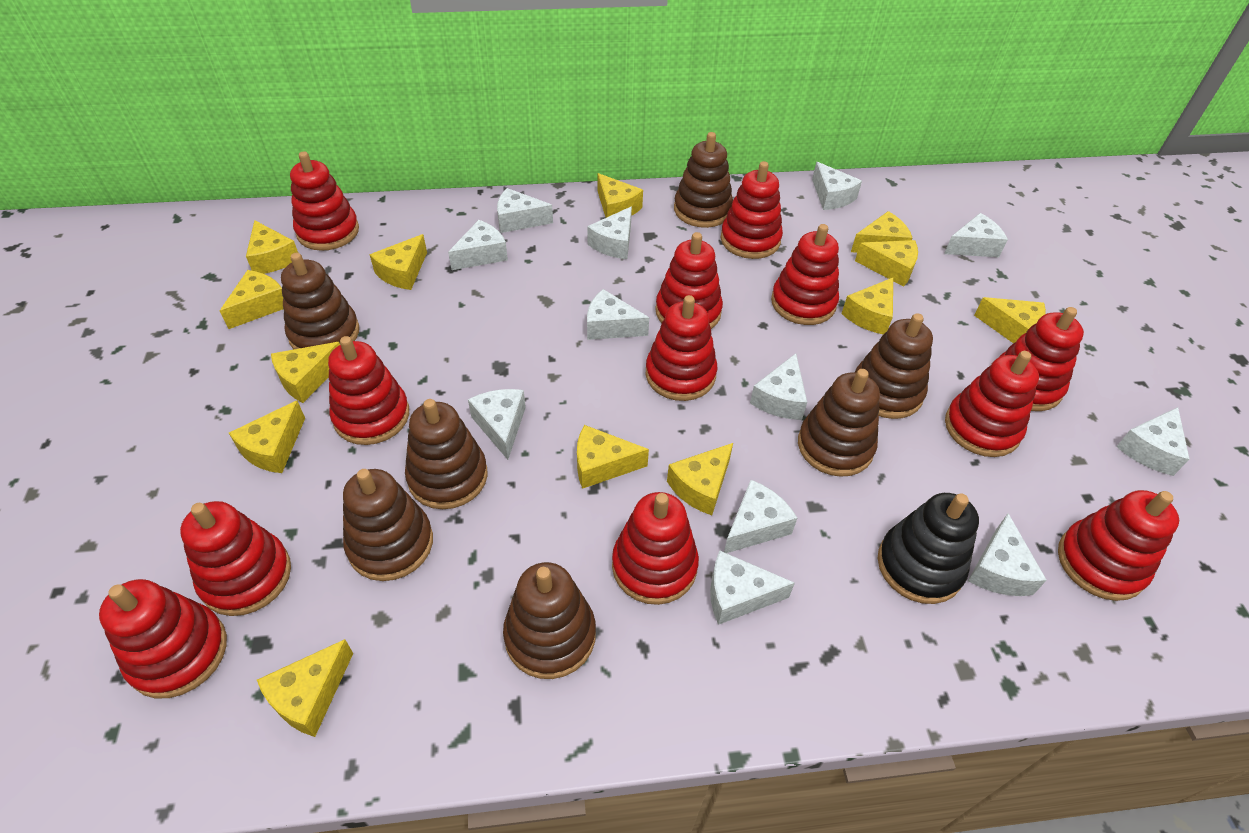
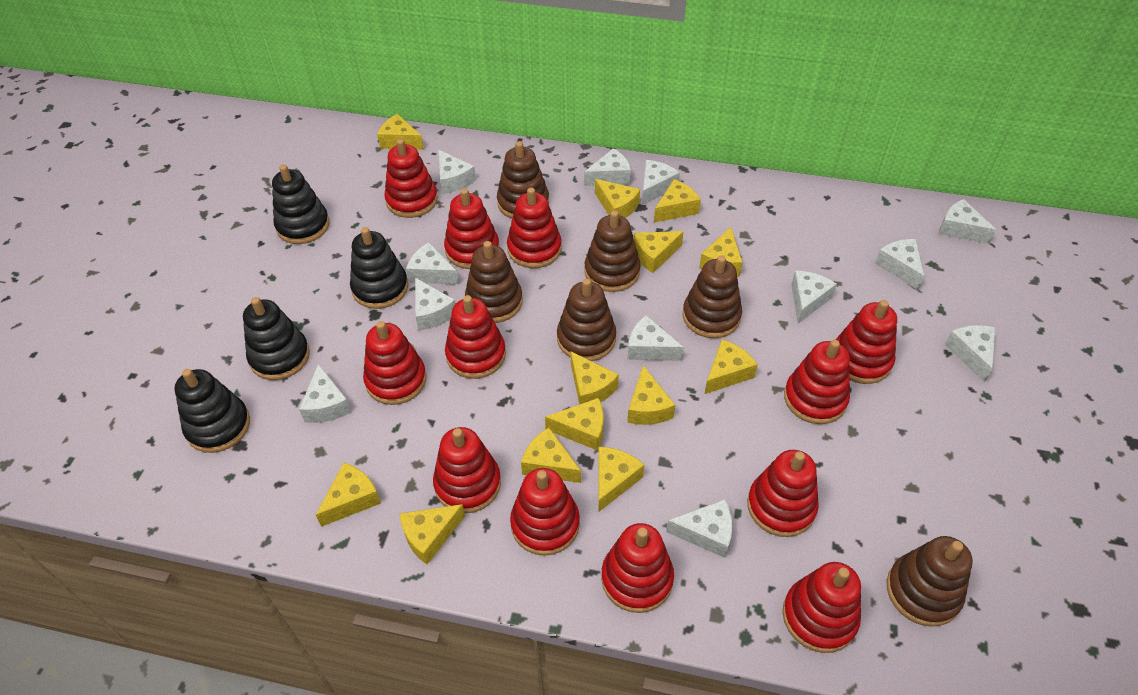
black stacking toy: 1 -> 4
brown stacking toy: 7 -> 6

